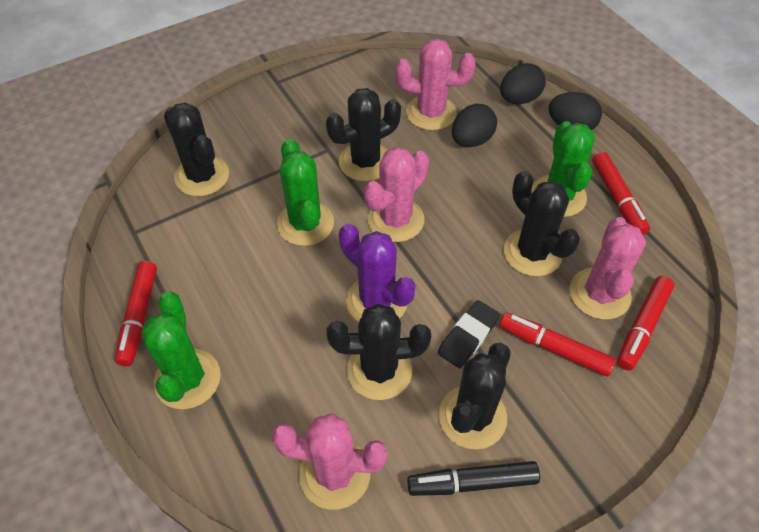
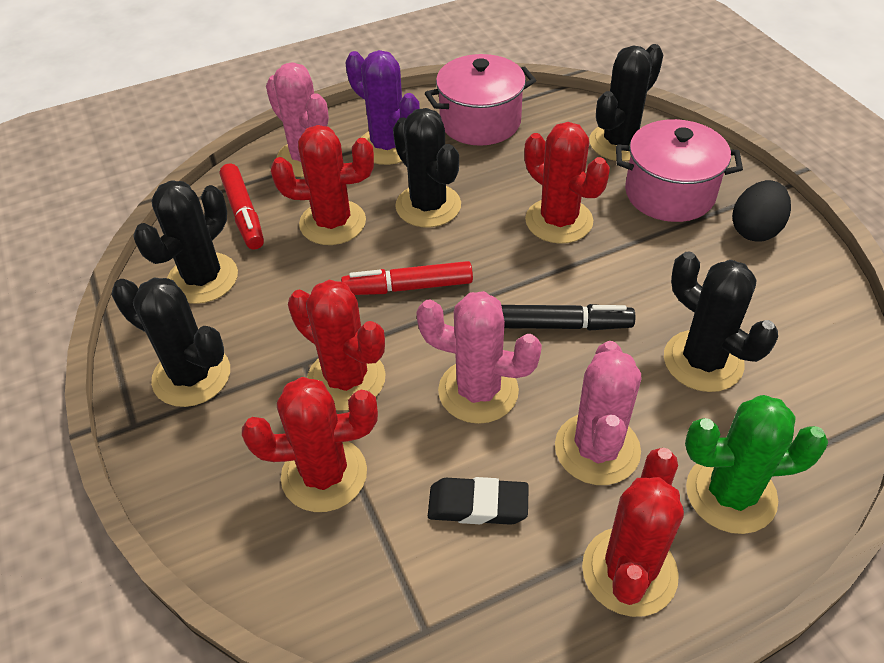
black egg: 3 -> 1
green cactus: 3 -> 1
pink cactus: 4 -> 3
pink pot: 0 -> 2
red cactus: 0 -> 5
red marker: 4 -> 2

